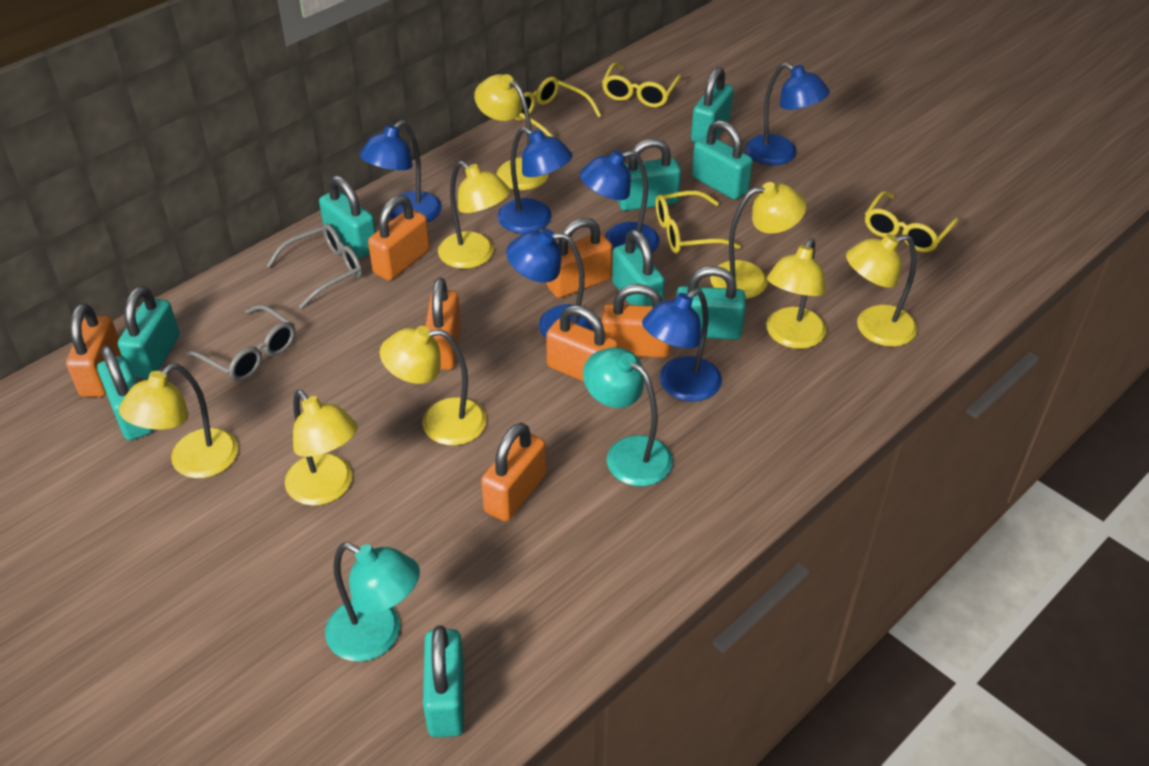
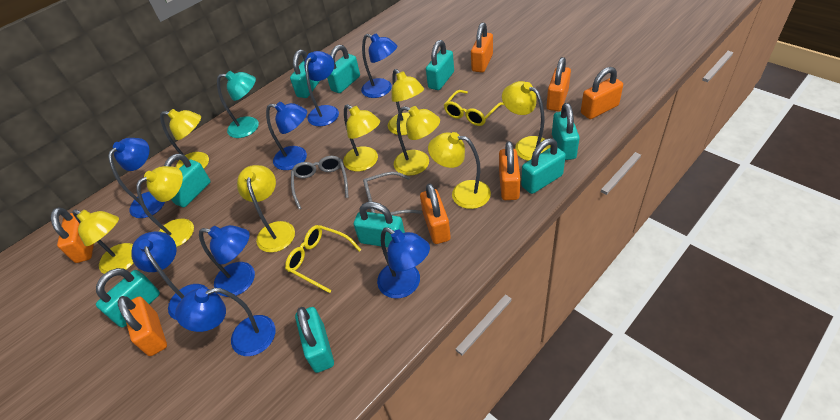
blue lamp: 6 -> 8
turquoise lamp: 2 -> 1
yellow glasses: 4 -> 2
yellow lamp: 8 -> 9

